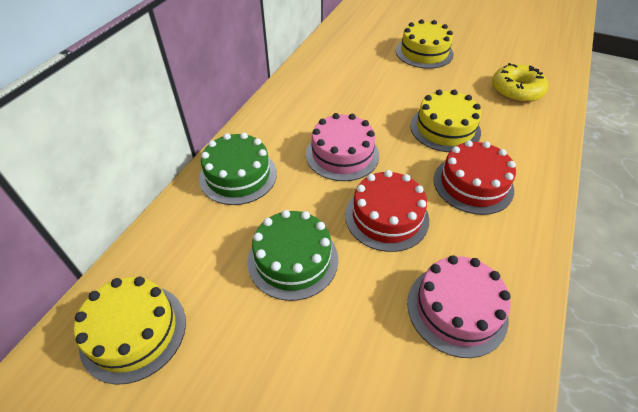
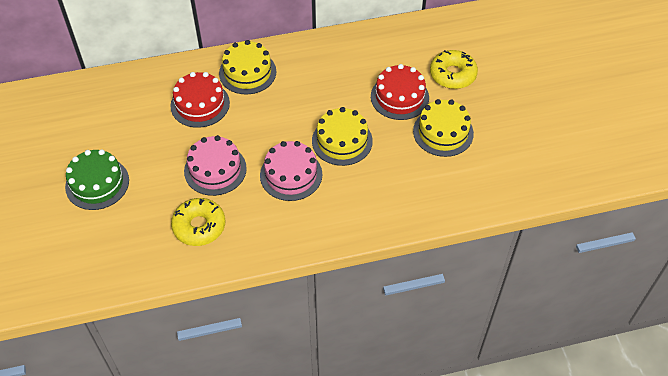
green cake: 2 -> 1
yellow donut: 1 -> 2

